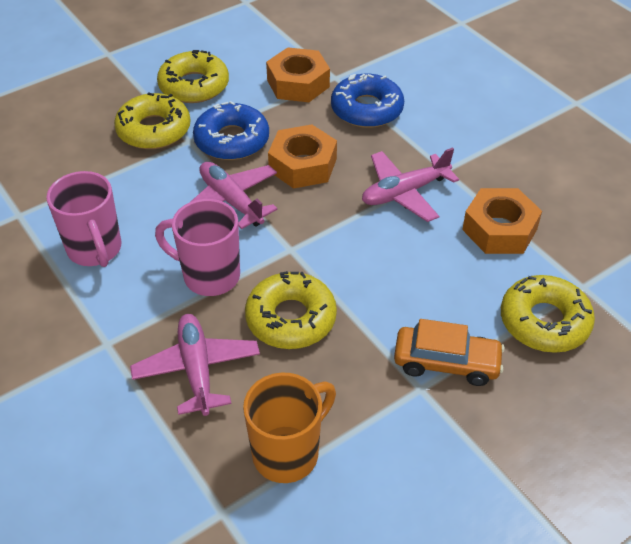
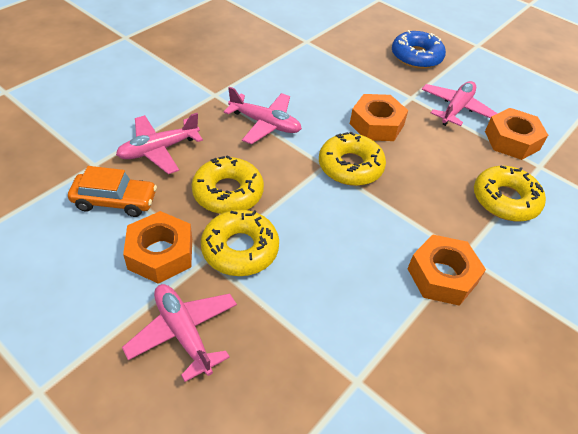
blue donut: 2 -> 1
orange mug: 1 -> 0
orange nut: 3 -> 4
pink mug: 2 -> 0
pink plane: 3 -> 4

